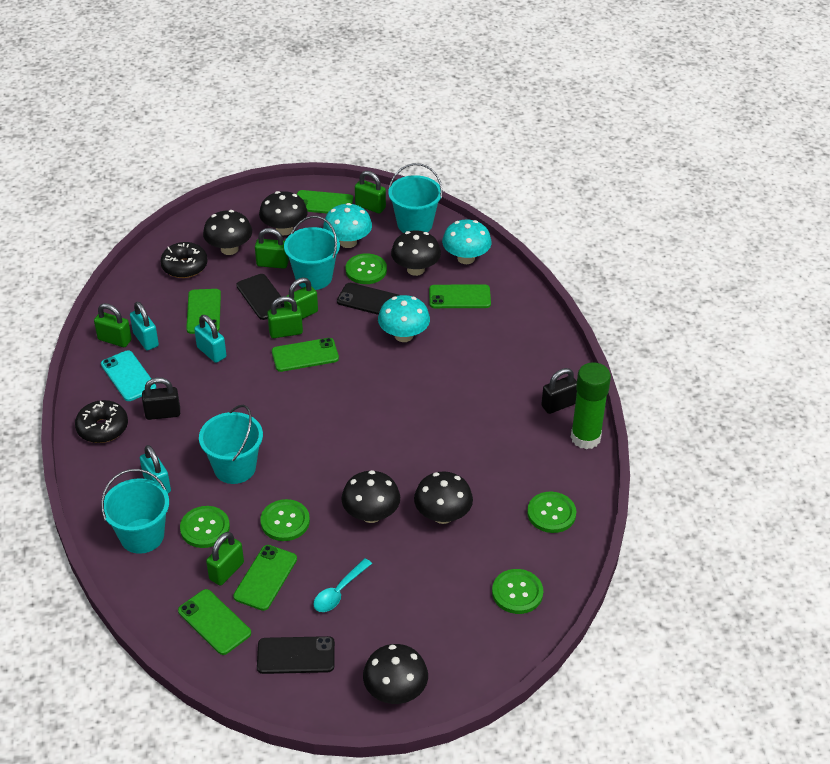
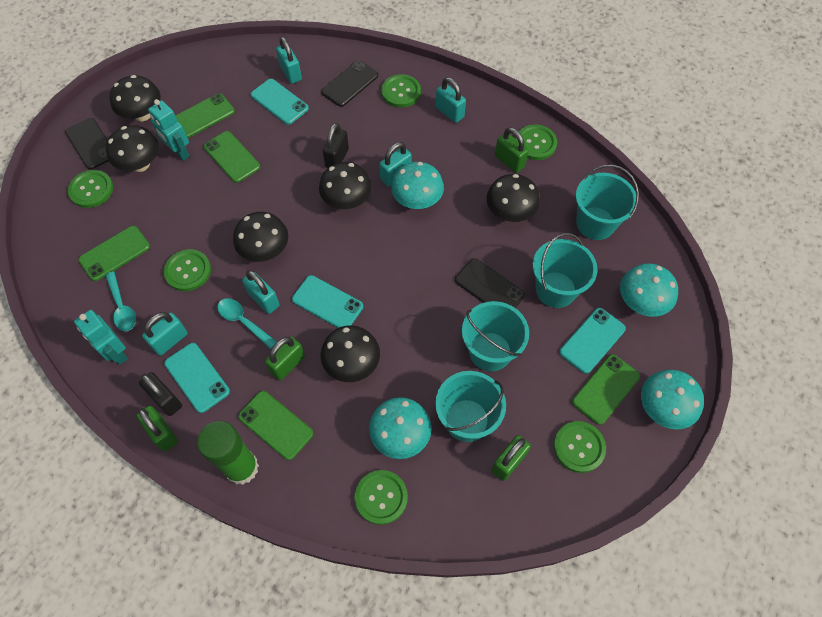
black donut: 2 -> 0
green button: 5 -> 6
green padlock: 6 -> 4
green phone: 6 -> 5
turquoise mushroom: 3 -> 4
turquoise padlock: 3 -> 5
turquoise phone: 1 -> 4
turquoise robot: 0 -> 2
turquoise spoon: 1 -> 2

